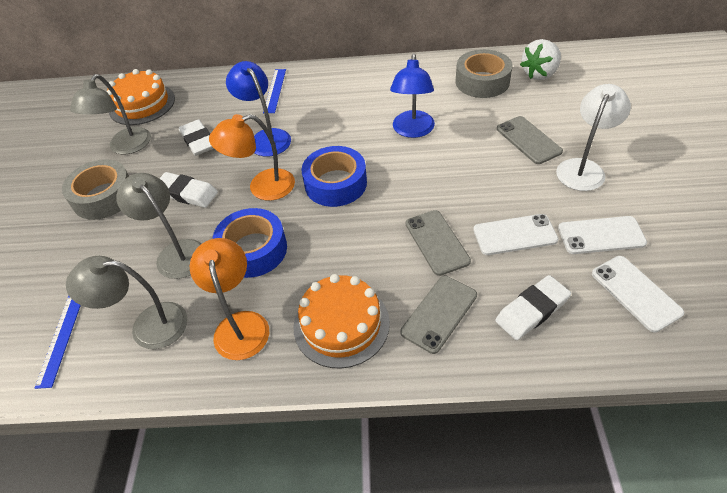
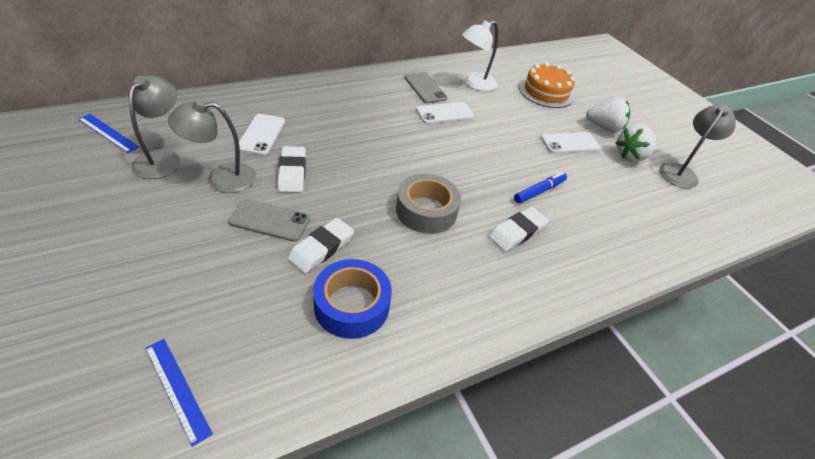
blue lamp: 2 -> 0
blue marker: 0 -> 1
blue tape: 2 -> 1
grey phone: 3 -> 2
grey tape: 2 -> 1
orange cake: 2 -> 1
orange lamp: 2 -> 0
white strawberry: 1 -> 2

